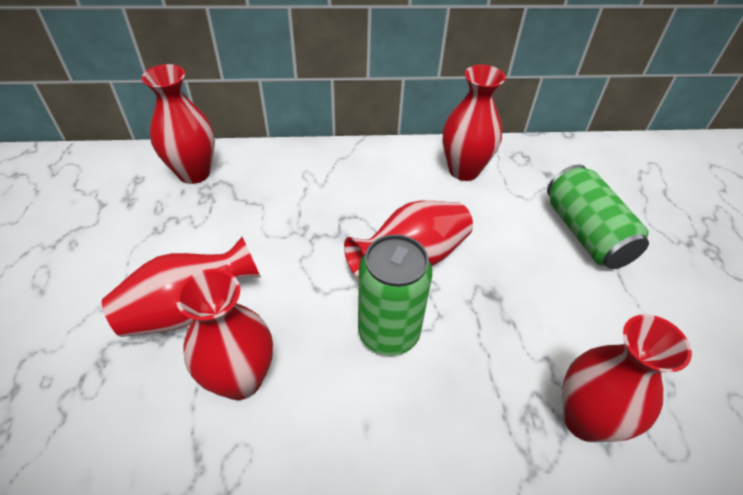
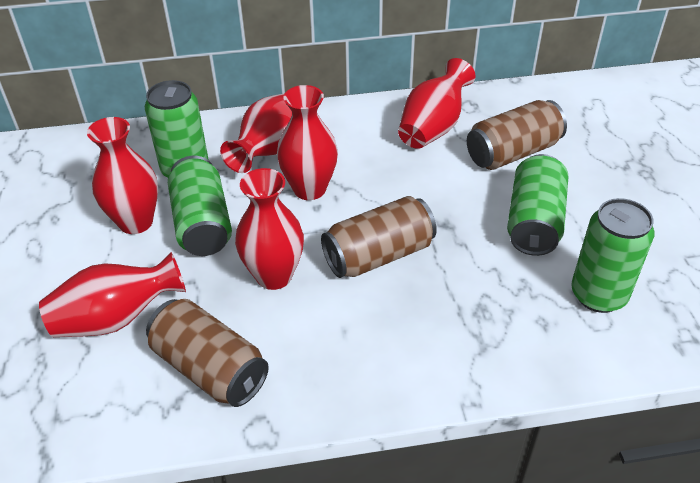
brown can: 0 -> 3
green can: 2 -> 4

